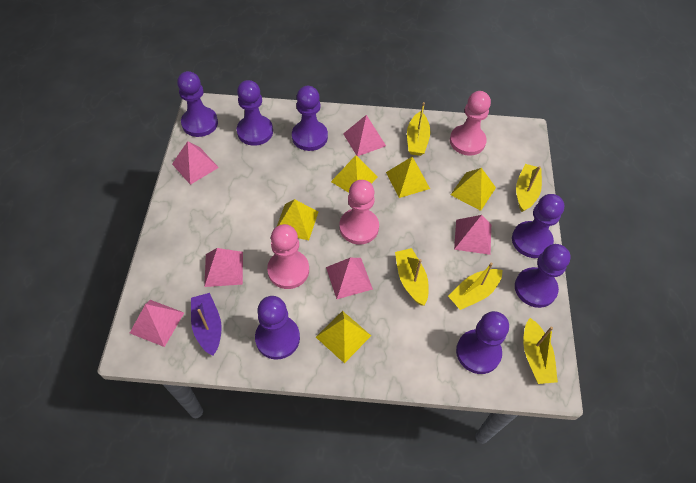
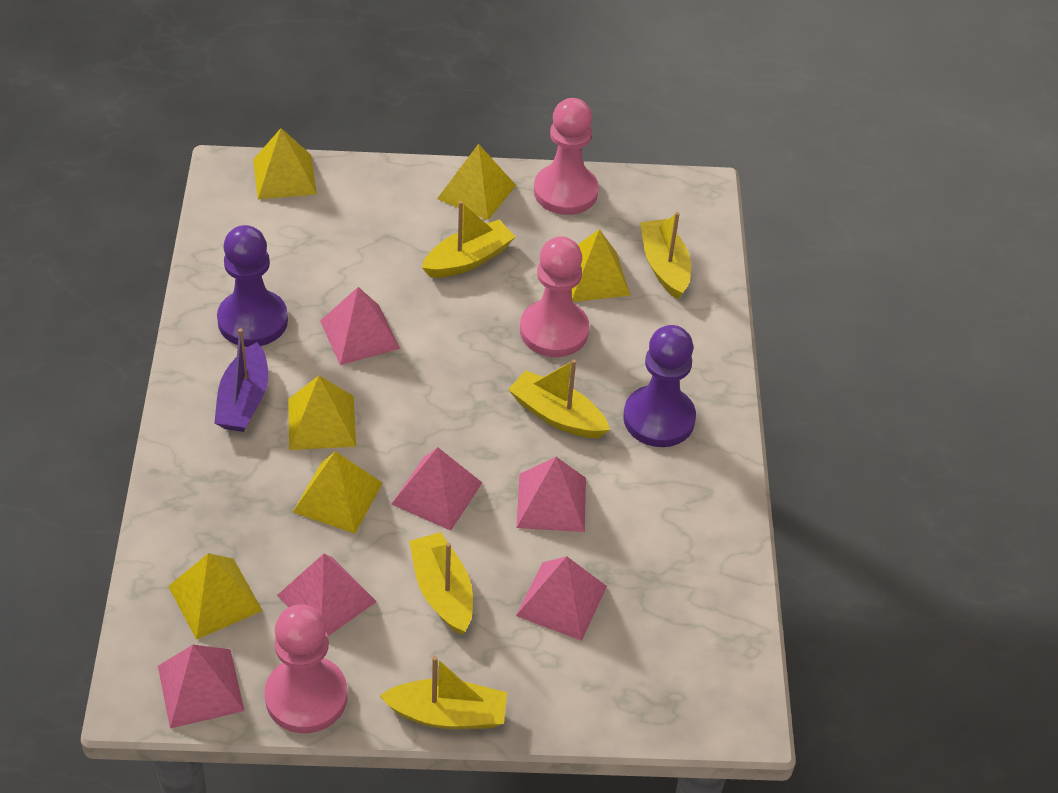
purple pawn: 7 -> 2
yellow pyramid: 5 -> 6

